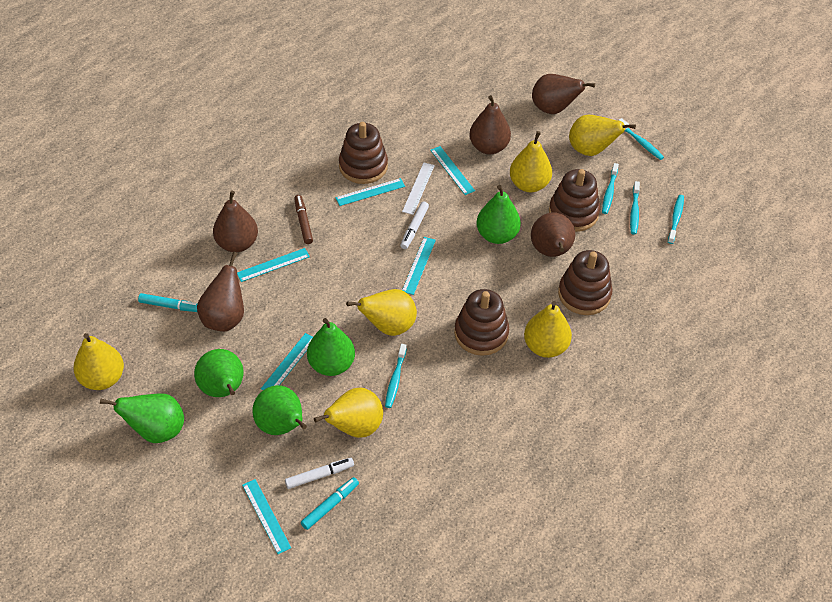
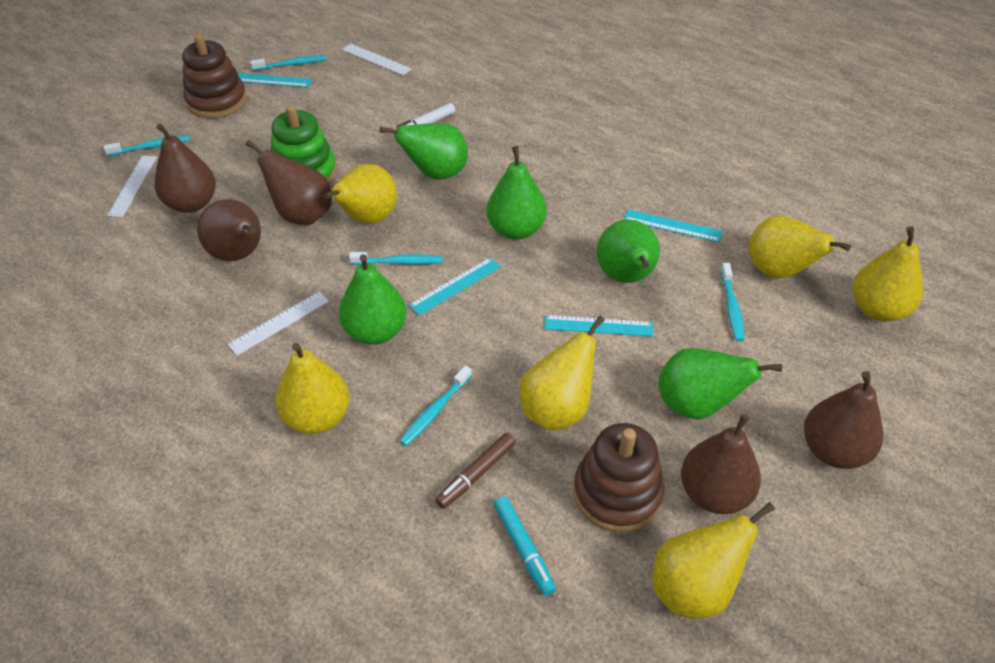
brown stacking toy: 4 -> 2
green stacking toy: 0 -> 1
turquoise marker: 2 -> 1
turquoise ruler: 6 -> 4
white marker: 2 -> 1
white ruler: 1 -> 3

